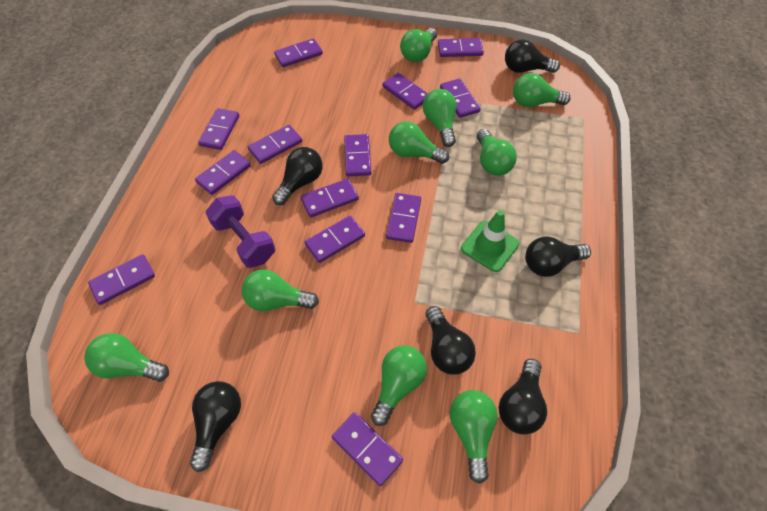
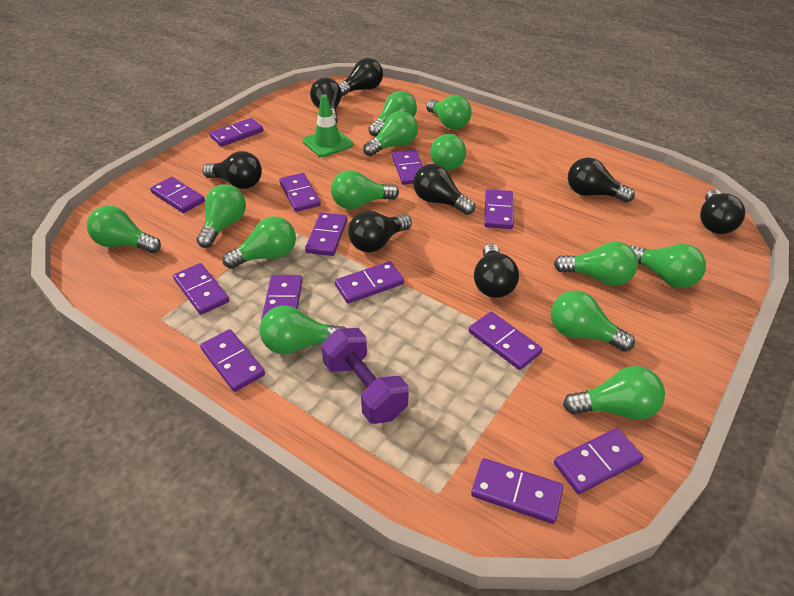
black light bulb: 6 -> 8
green light bulb: 9 -> 13

